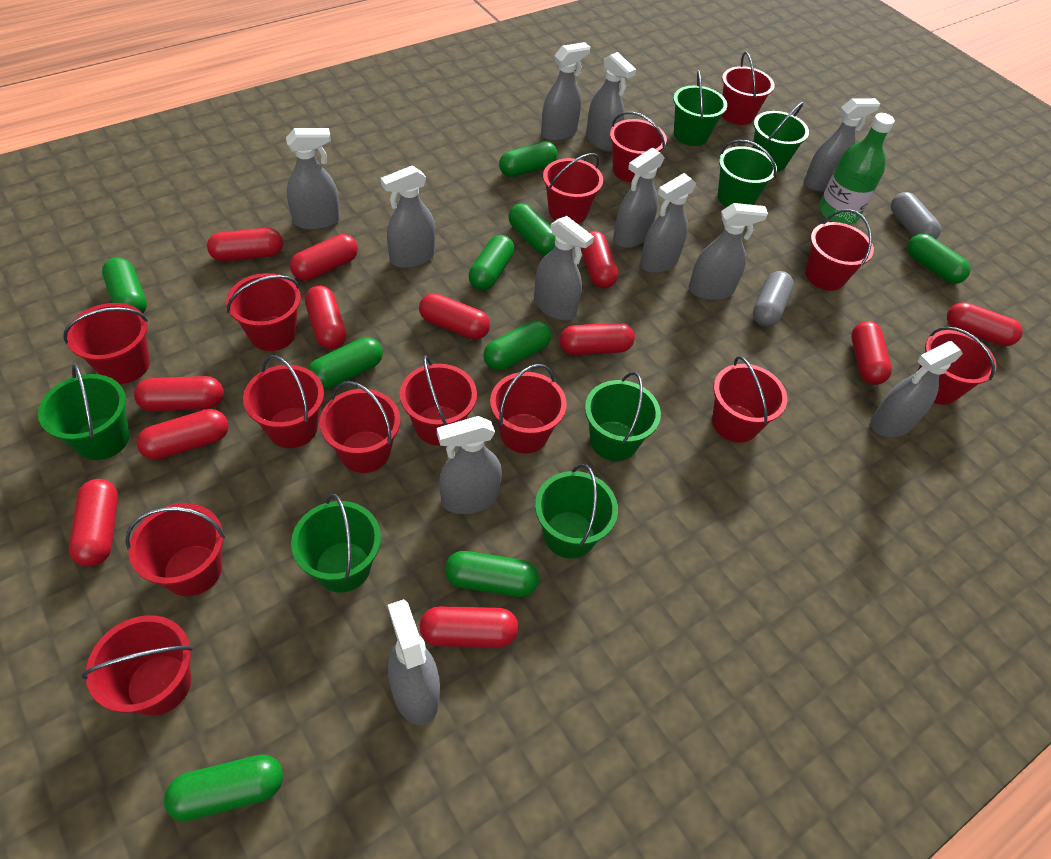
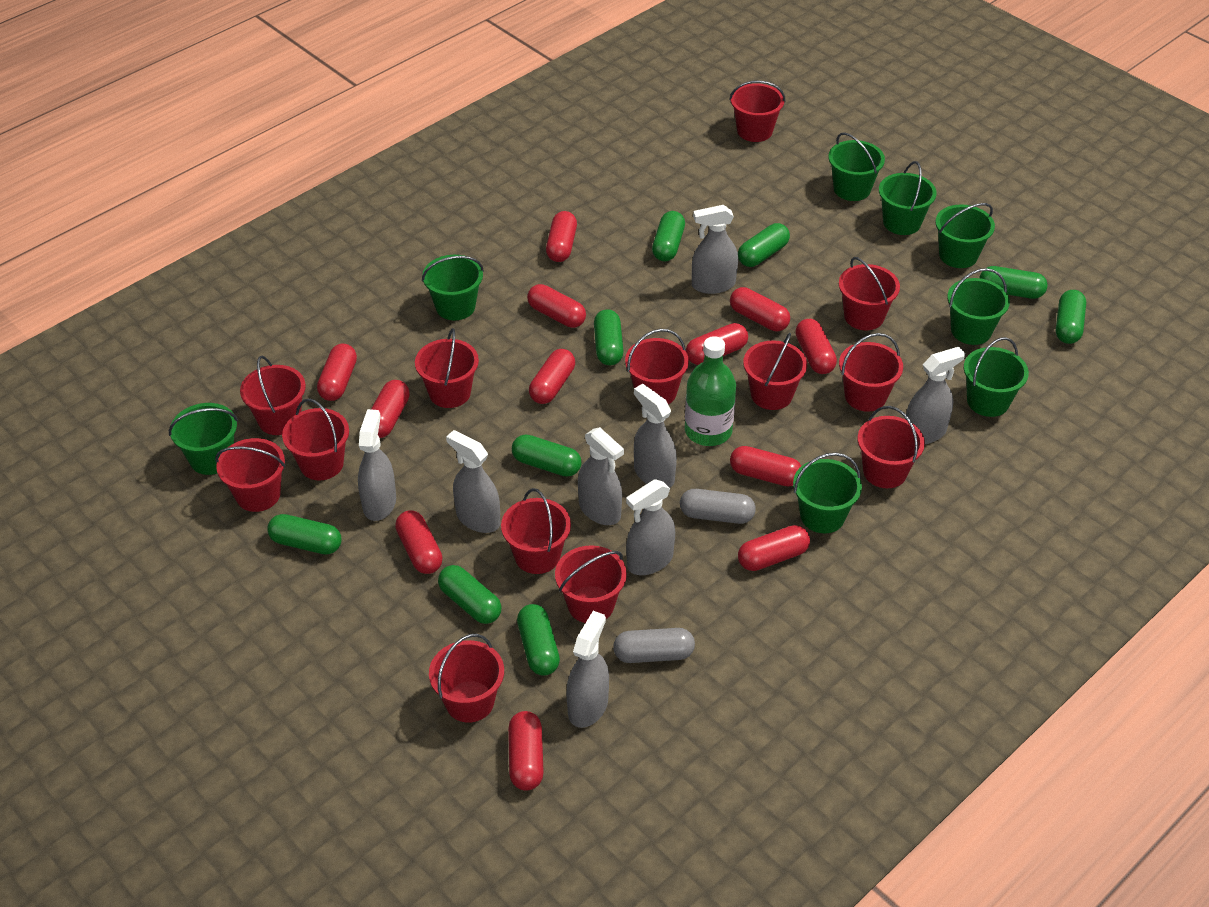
green bucket: 7 -> 8
grey spray bottle: 12 -> 8
red bucket: 14 -> 13

